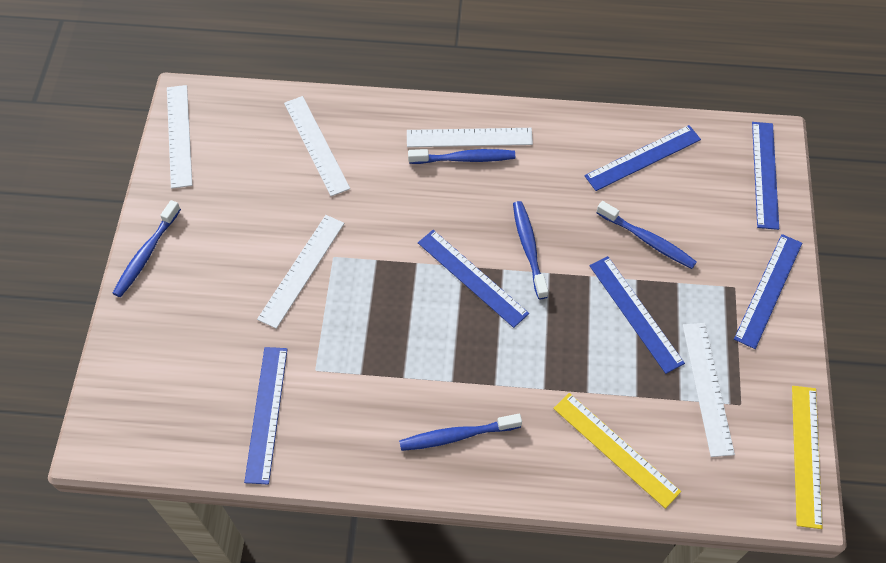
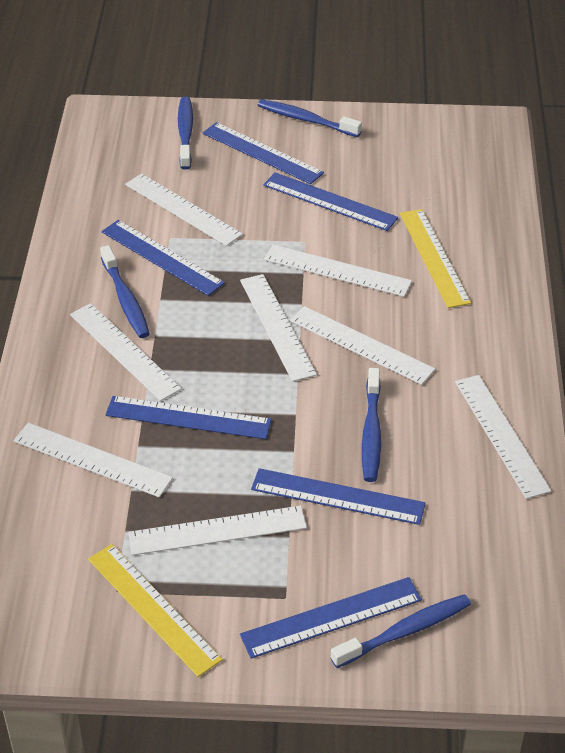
white ruler: 5 -> 8

